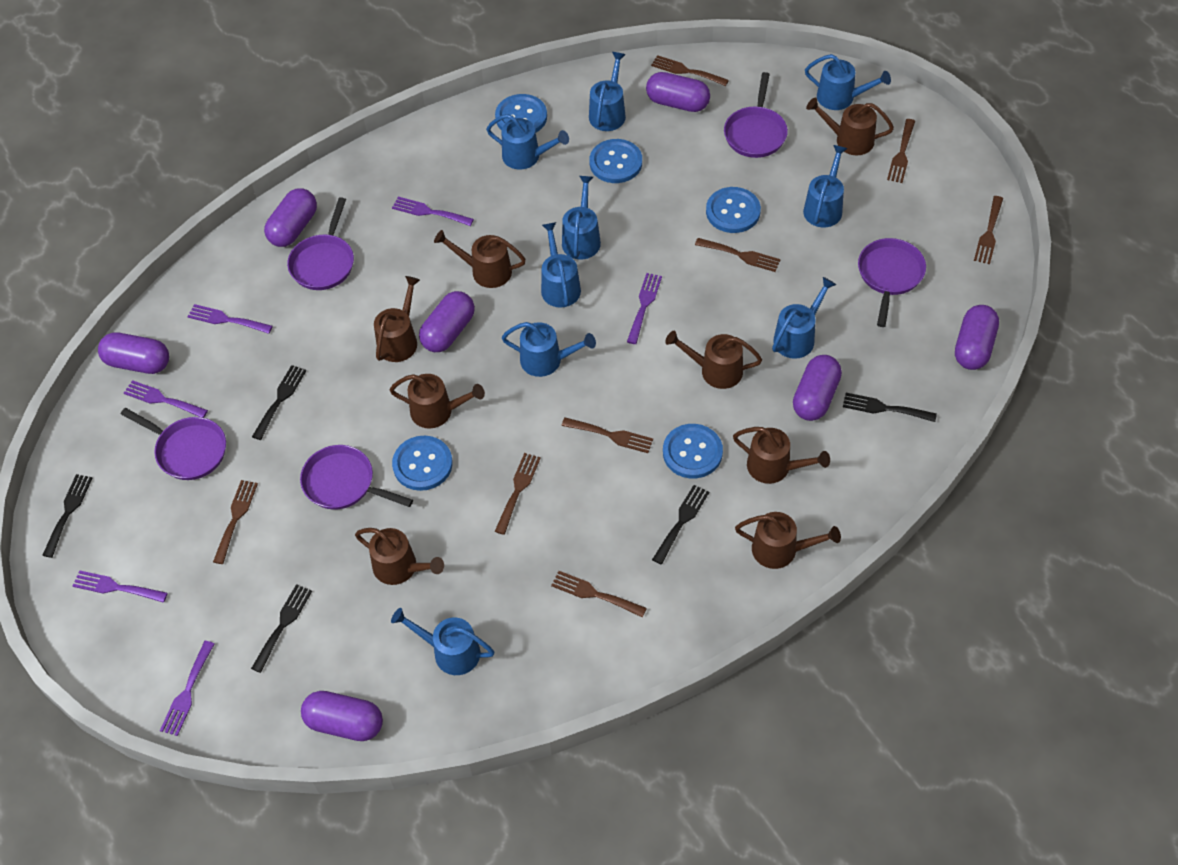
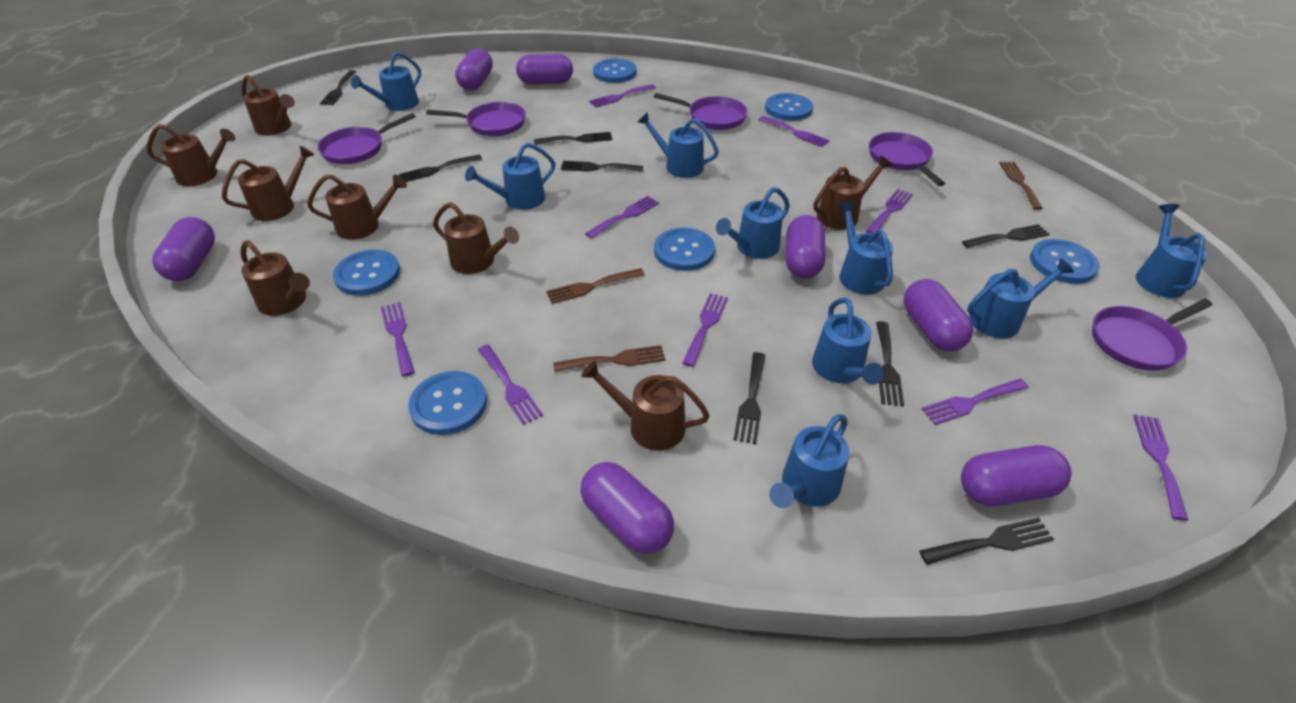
black fork: 5 -> 8
blue button: 5 -> 6
brown fork: 8 -> 3
purple fork: 6 -> 9

